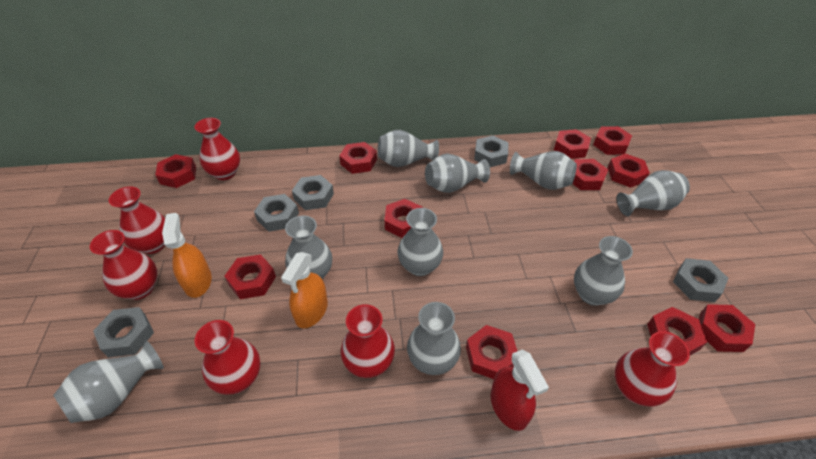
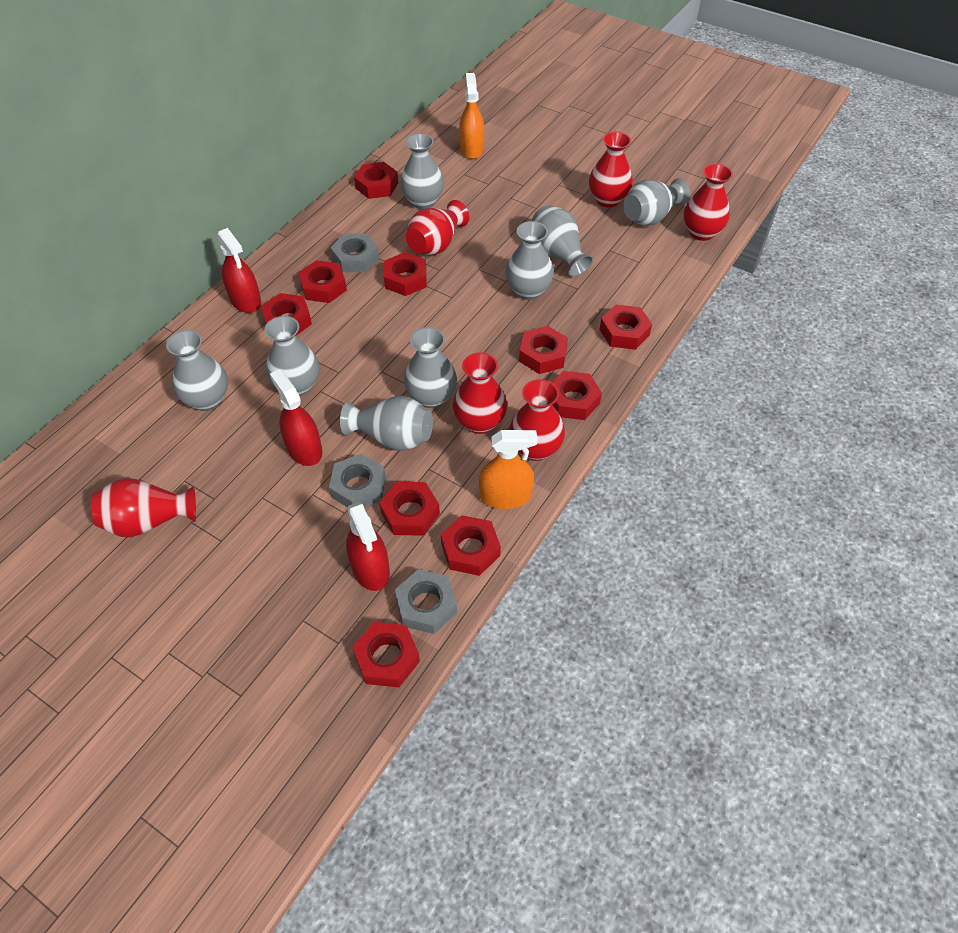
grey nut: 5 -> 3
grey vase: 9 -> 8
red nut: 11 -> 10
red spray bottle: 1 -> 3

